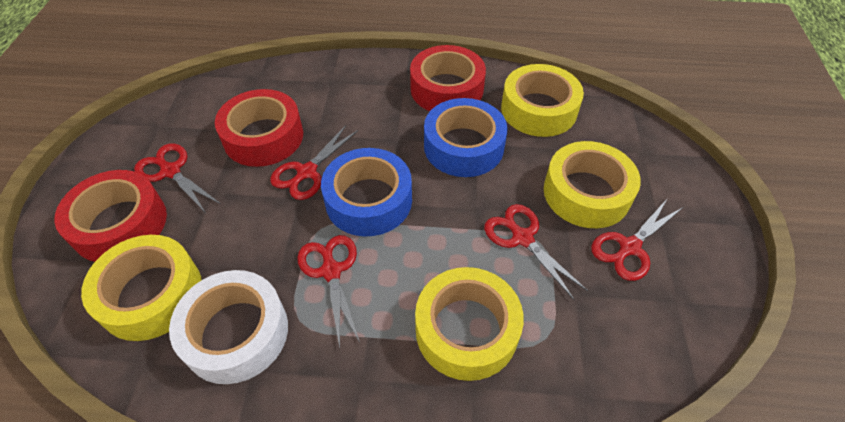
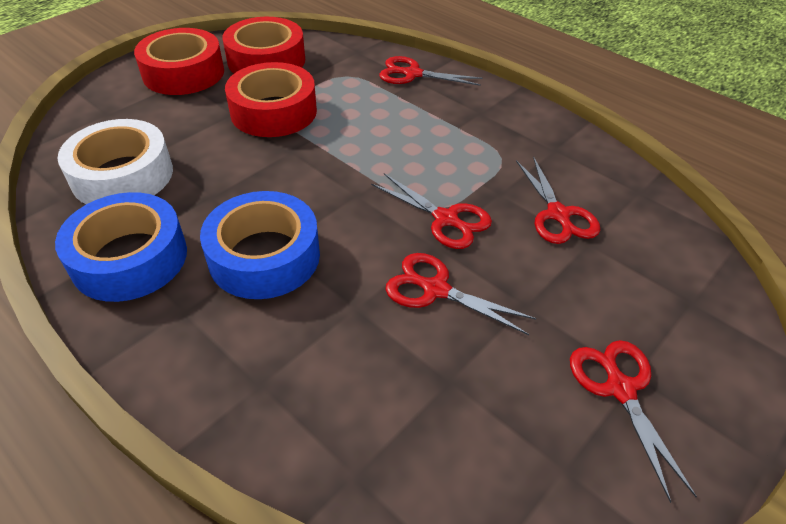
yellow tape: 4 -> 0

